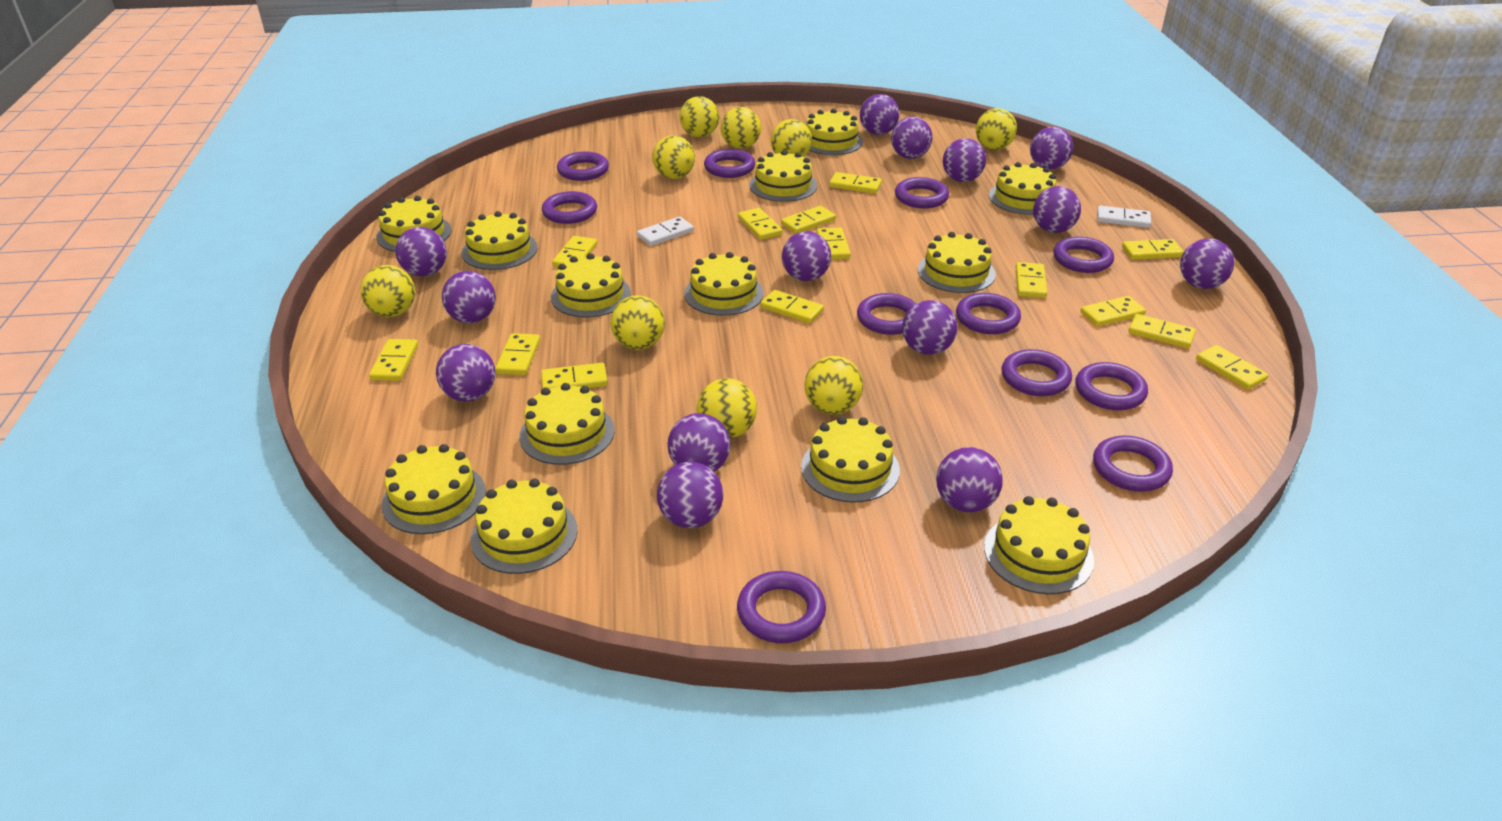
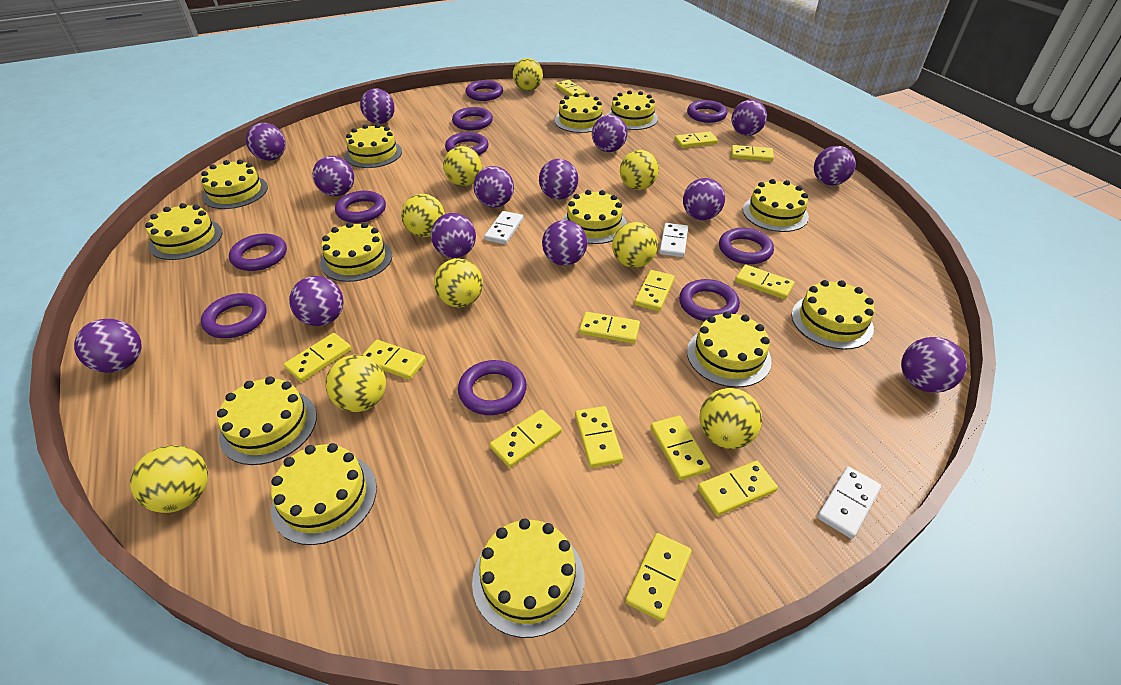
purple ring: 11 -> 10
white domino: 2 -> 3
yellow domino: 14 -> 13

